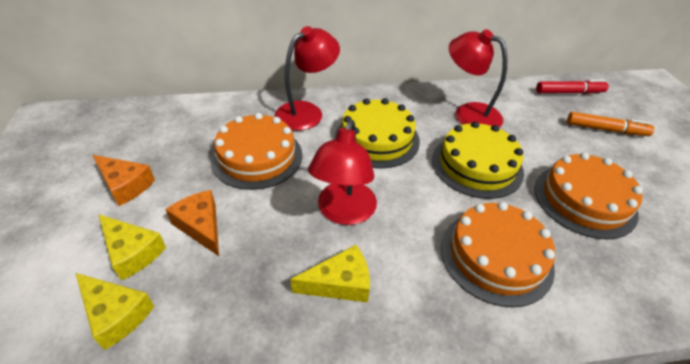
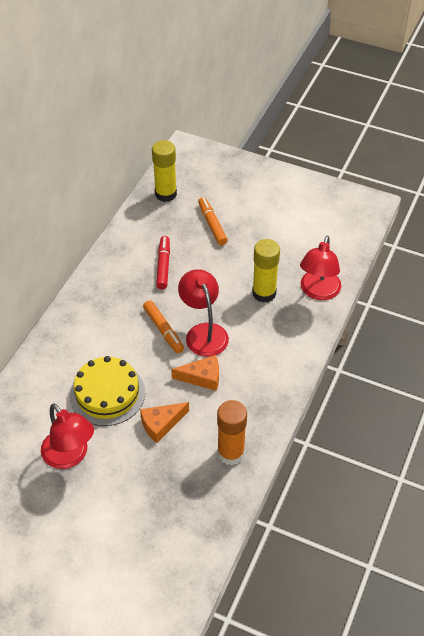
orange cake: 3 -> 0
orange glue stick: 0 -> 1
orange marker: 1 -> 2
yellow cake: 2 -> 1
yellow cheese: 3 -> 0
yellow glue stick: 0 -> 2

